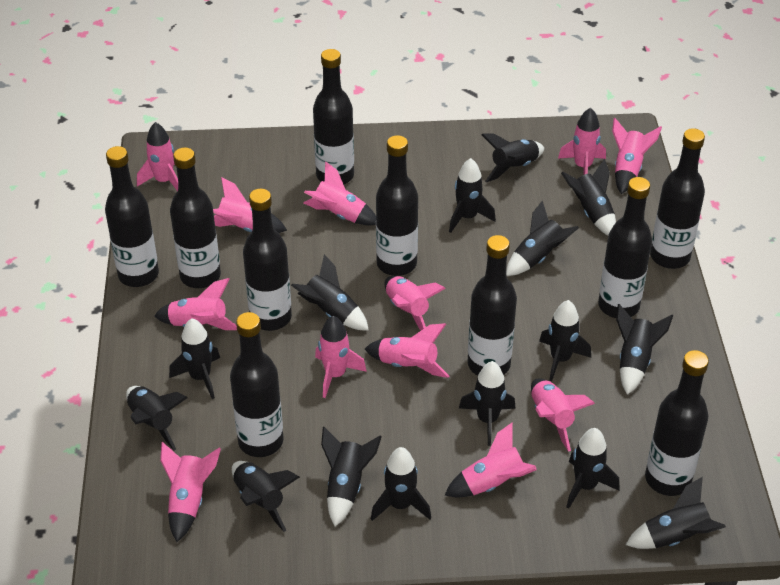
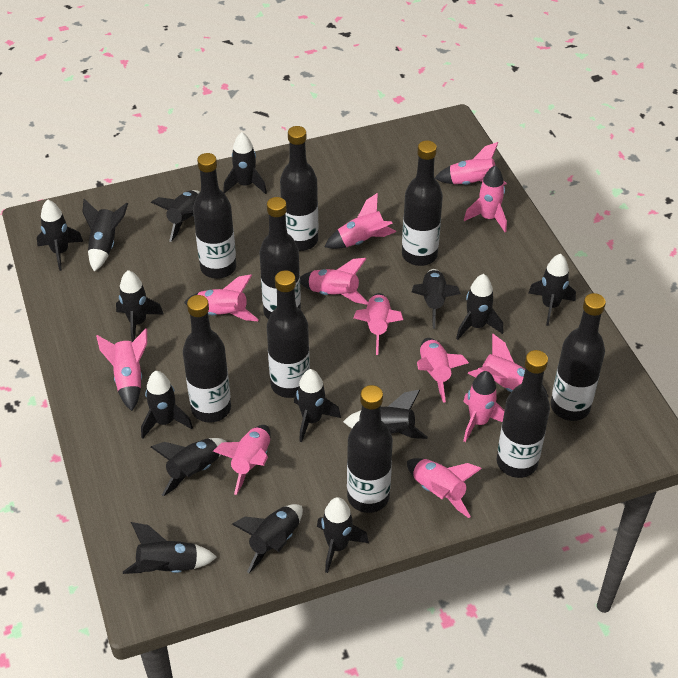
black bottle: 10 -> 9

